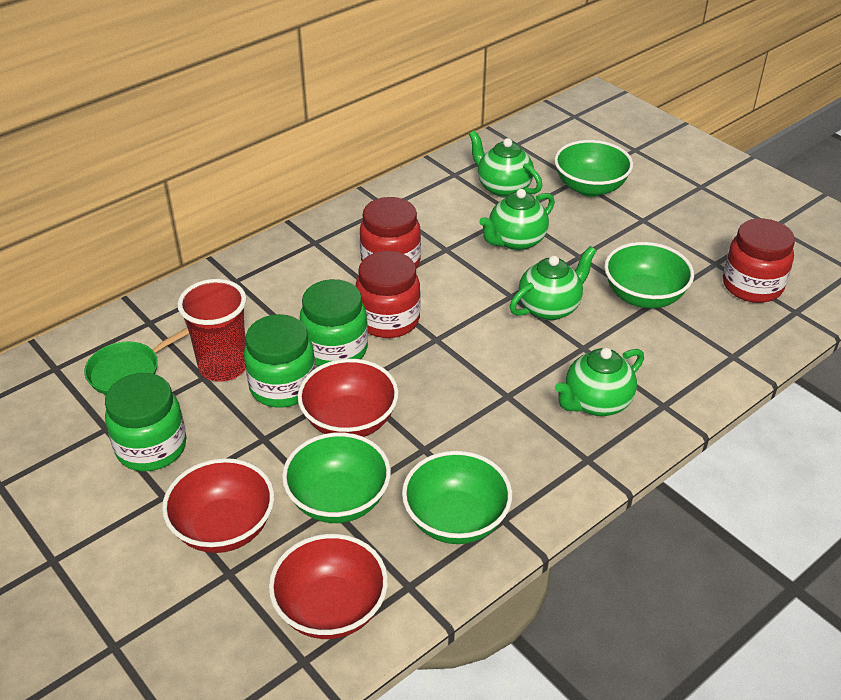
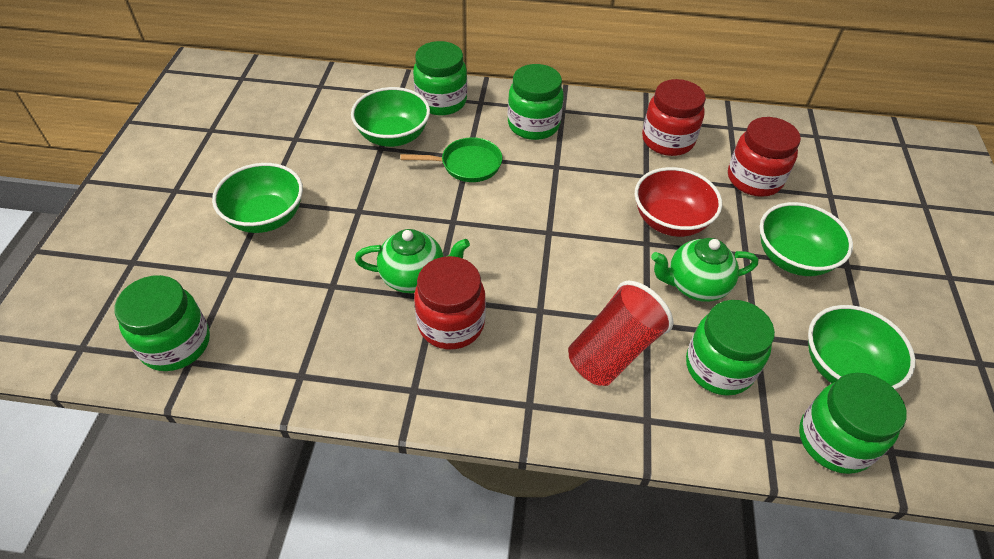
green jar: 3 -> 5
green teapot: 4 -> 2
red bowl: 3 -> 1

